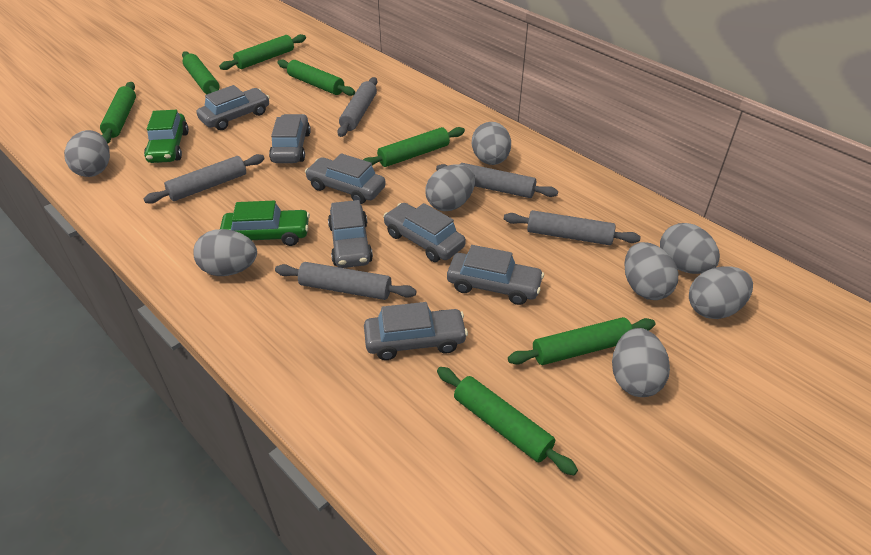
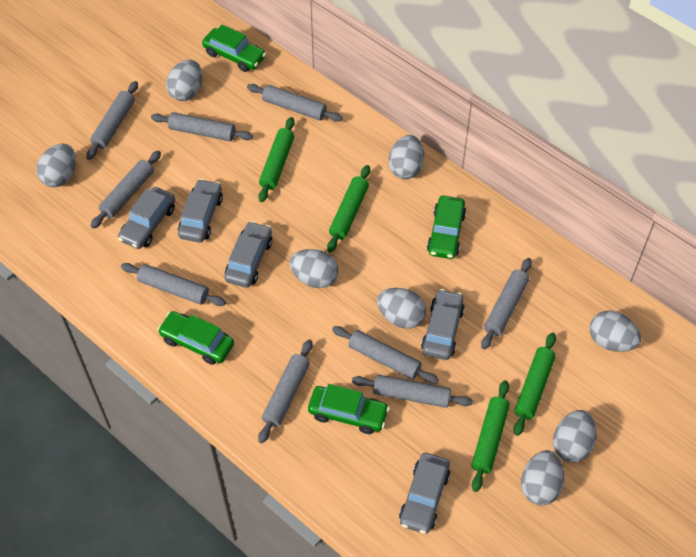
green car: 2 -> 4
green rolling pin: 7 -> 4
grey car: 7 -> 5
grey rolling pin: 5 -> 9

